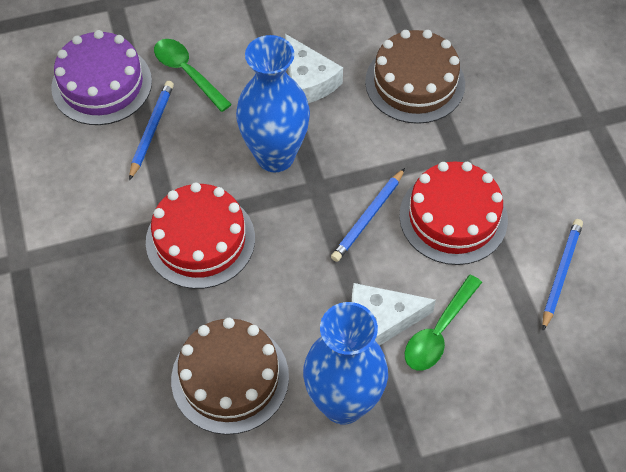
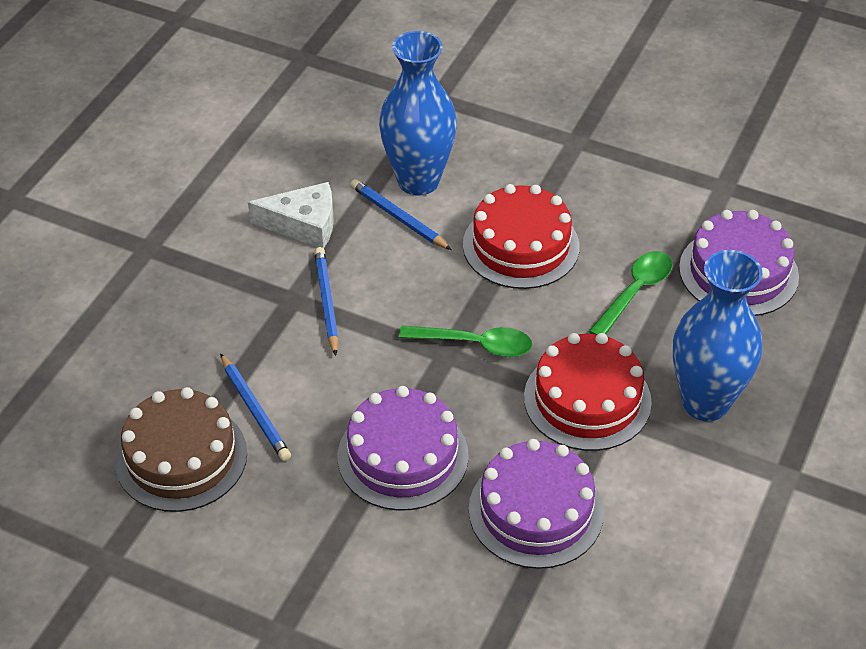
brown cake: 2 -> 1
purple cake: 1 -> 3
white cheese: 2 -> 1

